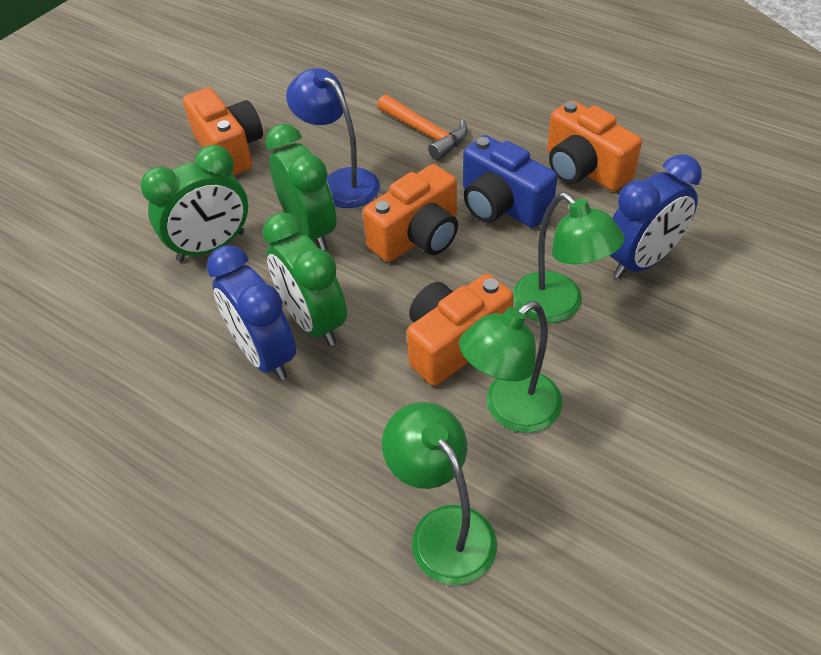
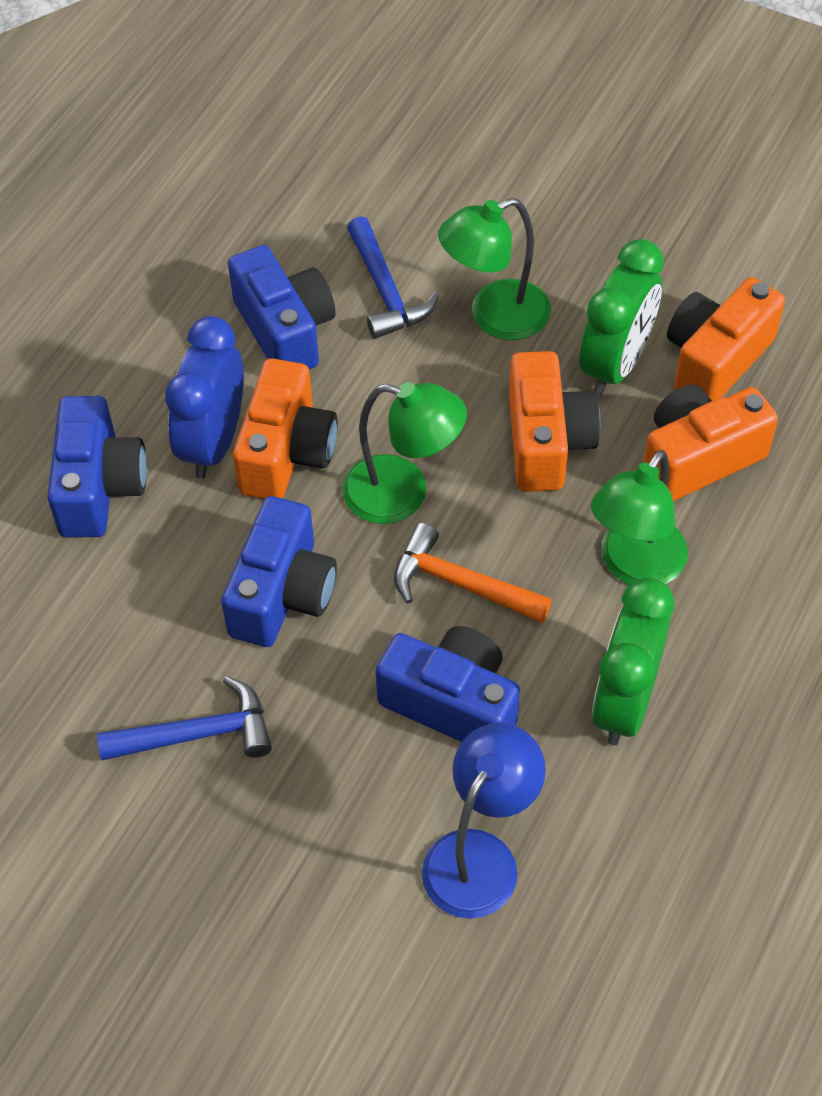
blue camera: 1 -> 4
blue clock: 2 -> 1
blue hammer: 0 -> 2
green clock: 3 -> 2

